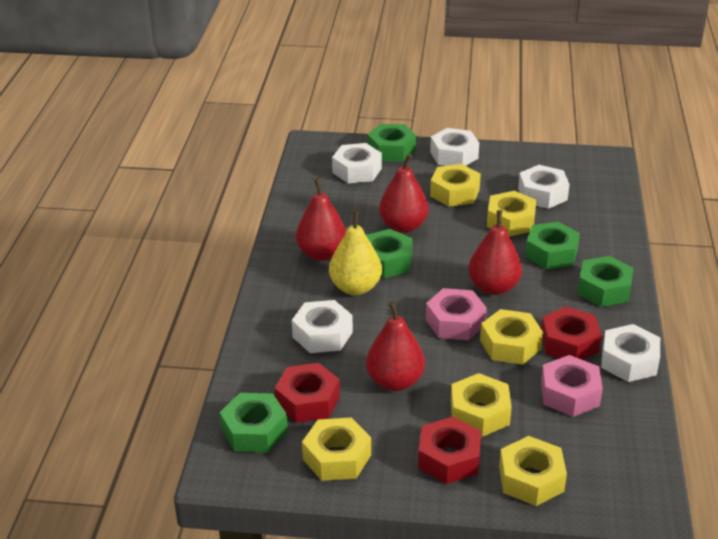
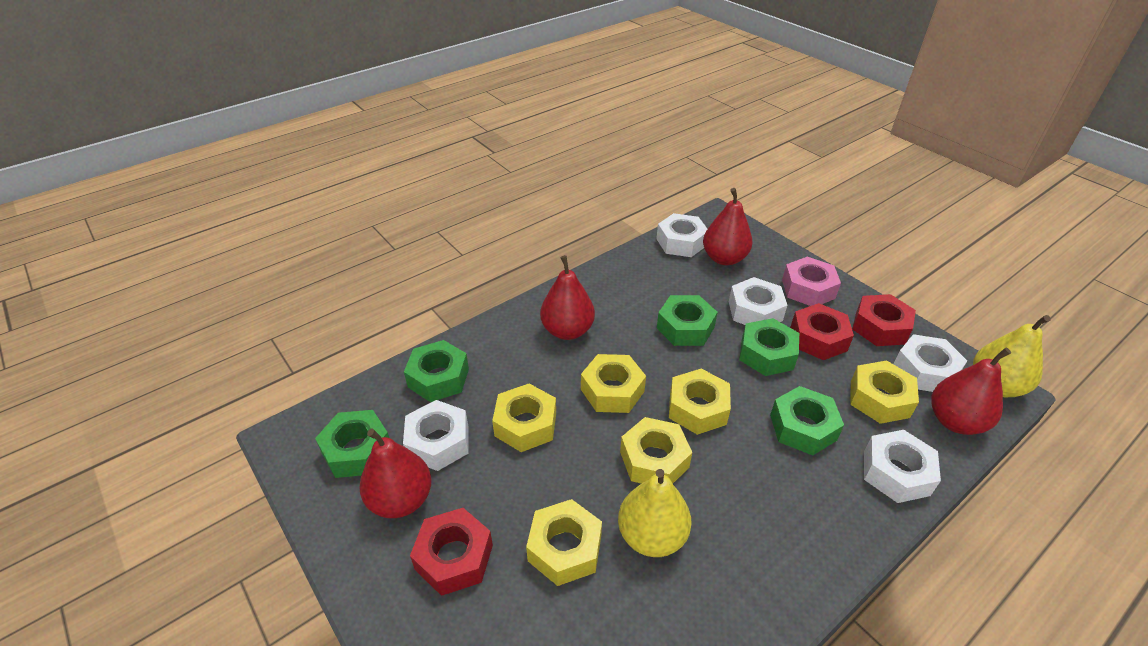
pink nut: 2 -> 1
yellow pear: 1 -> 2

